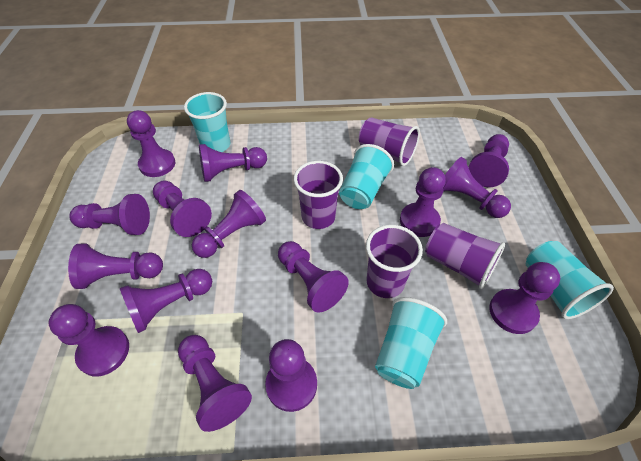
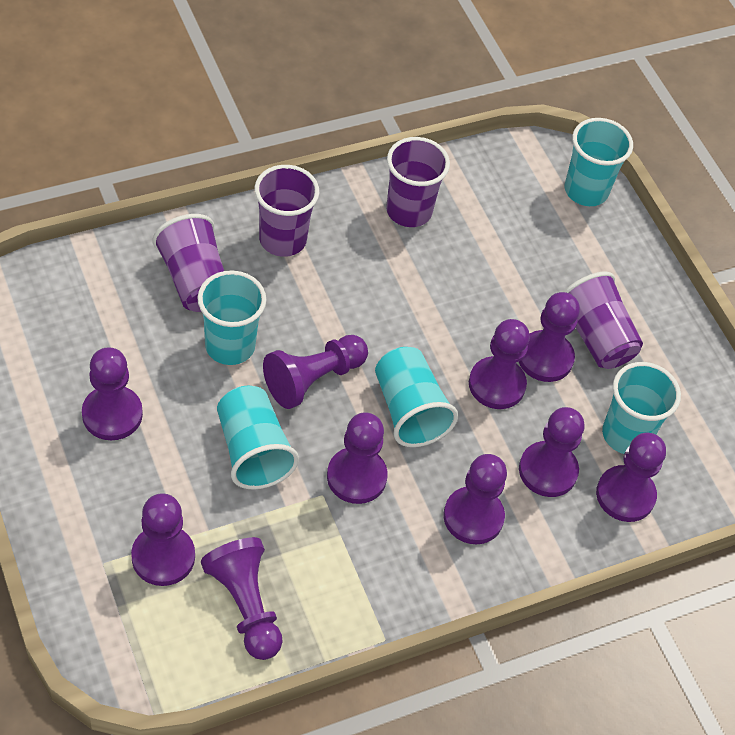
purple pawn: 15 -> 10
turquoise cup: 4 -> 5

